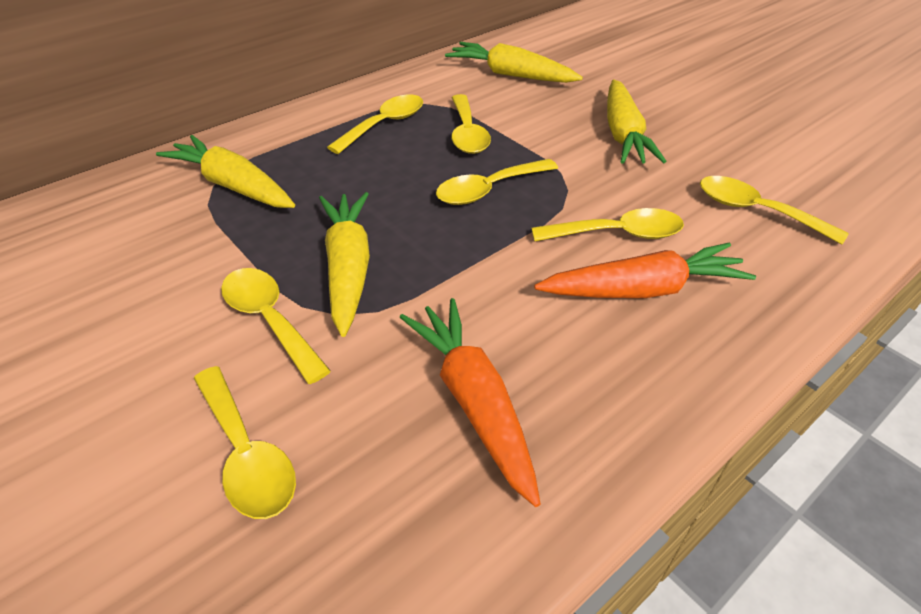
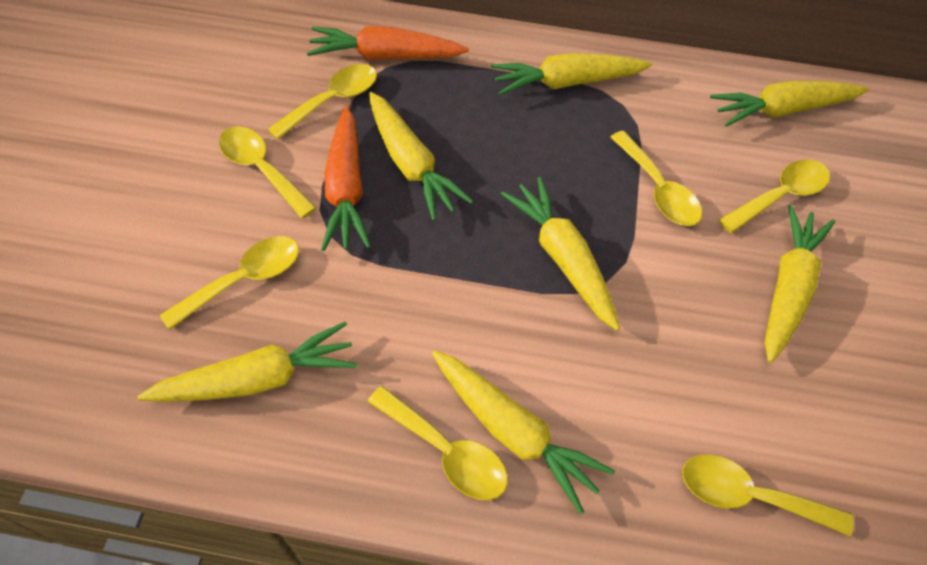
yellow carrot: 4 -> 7

